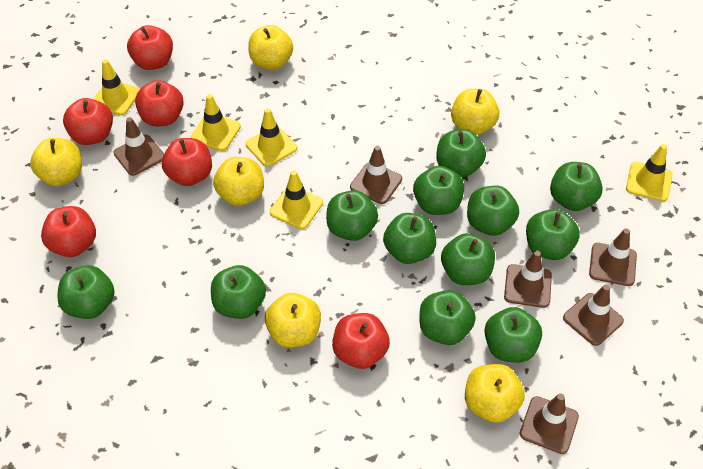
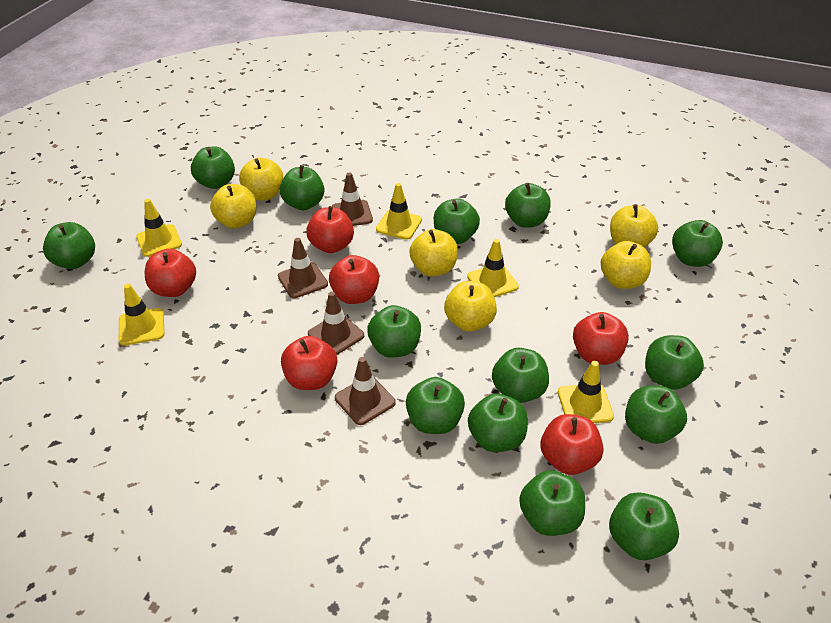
brown traffic cone: 6 -> 4
green apple: 12 -> 14

